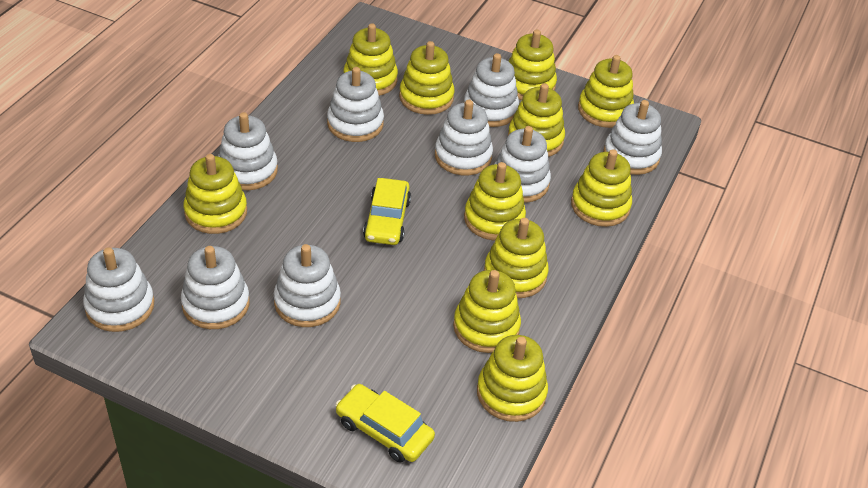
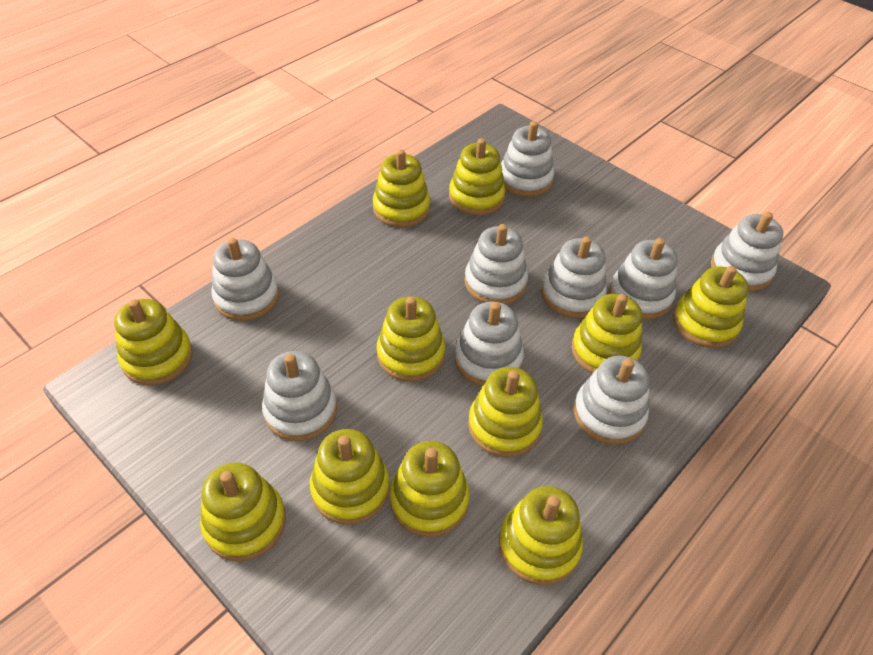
yellow car: 2 -> 0

